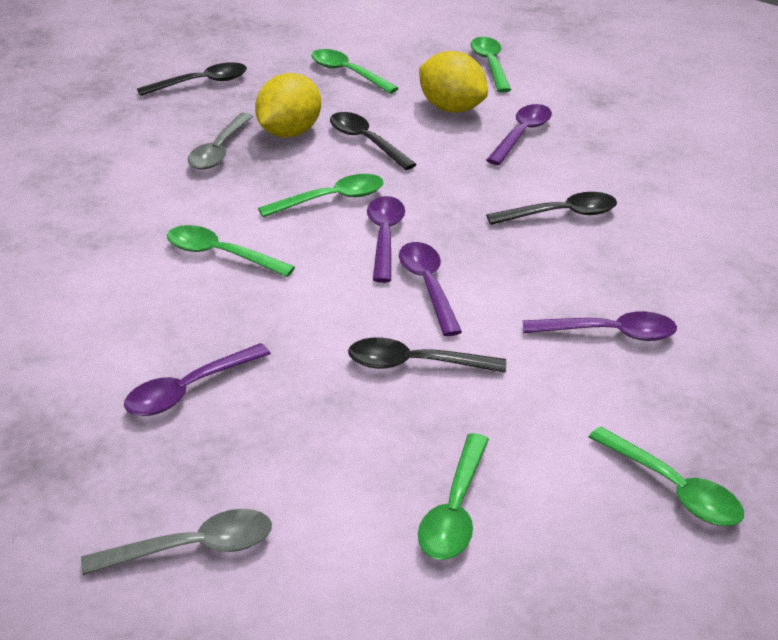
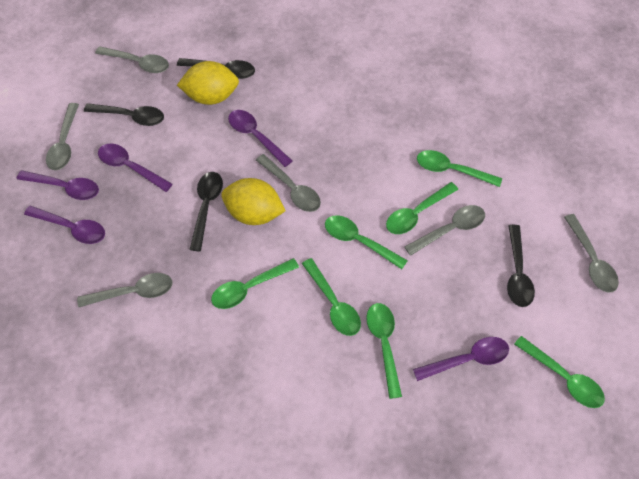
green spoon: 6 -> 7
grey spoon: 2 -> 6

